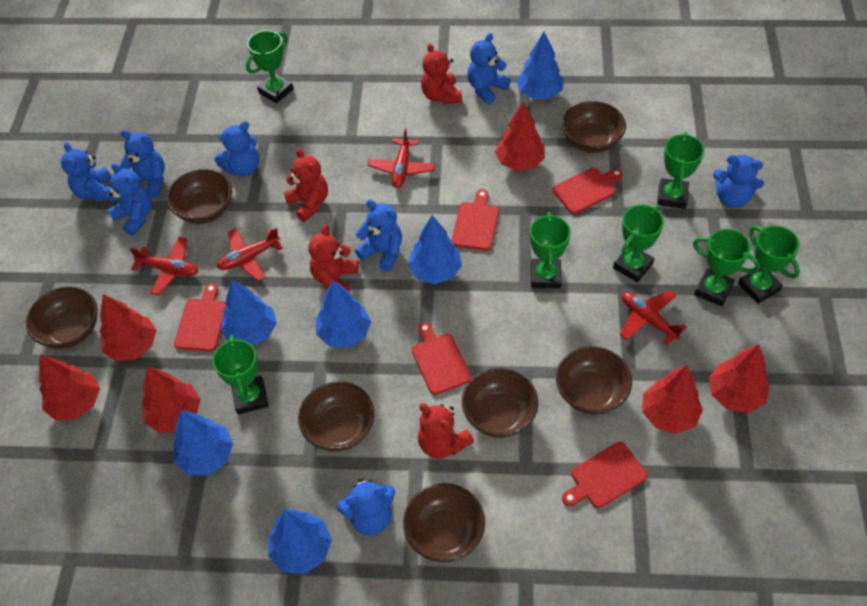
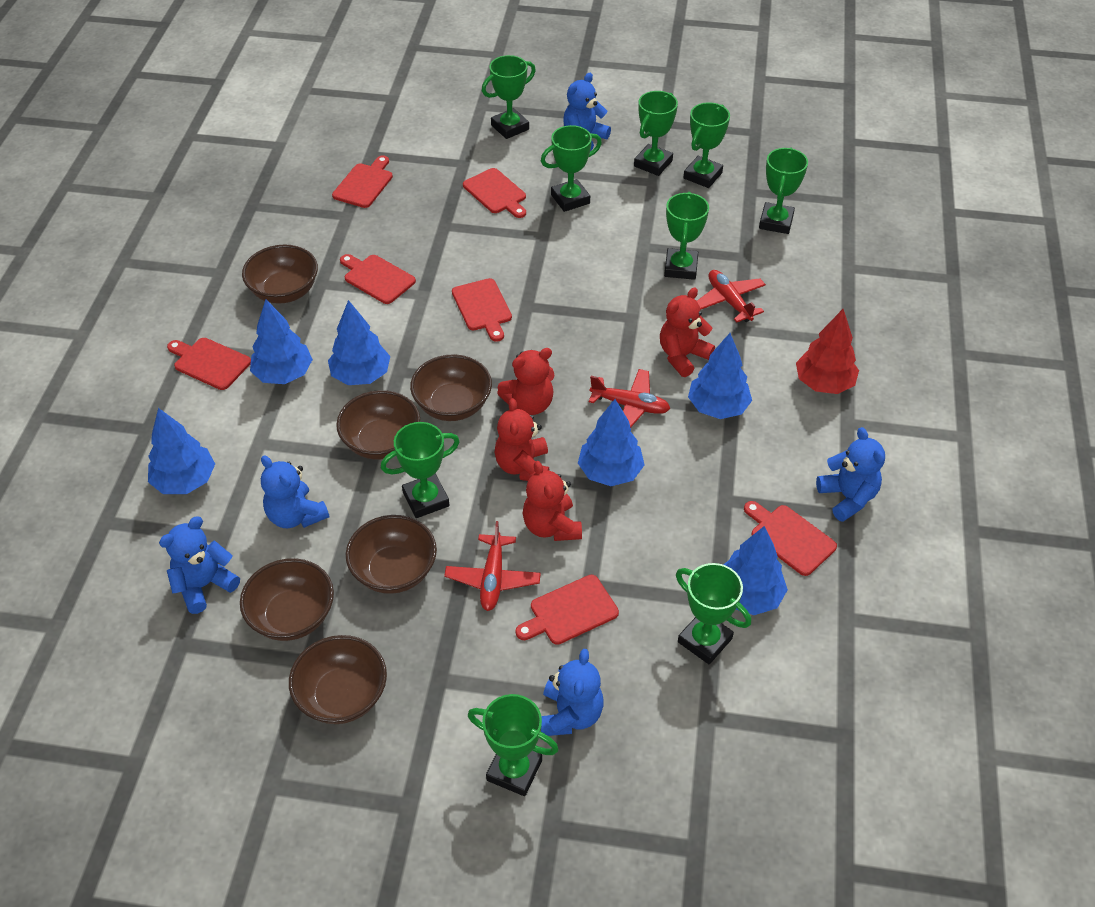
blue teddy bear: 8 -> 5
brown bowl: 7 -> 6
green trophy: 7 -> 9
red cutting board: 5 -> 7
red plane: 4 -> 3
red tree: 6 -> 1

